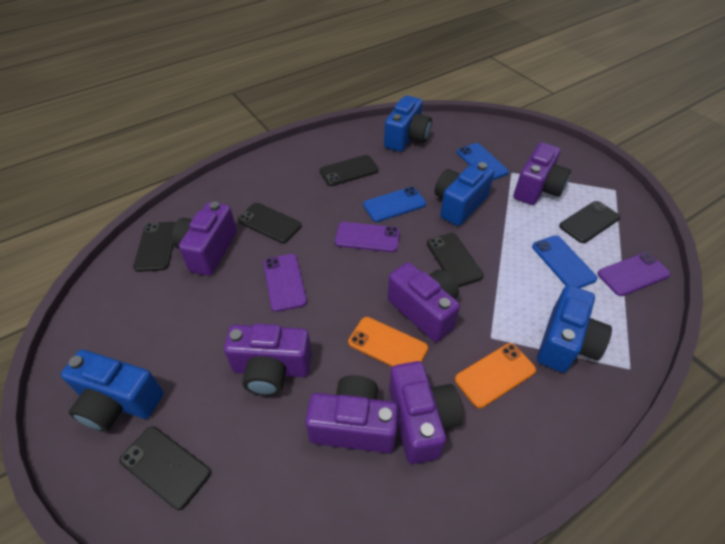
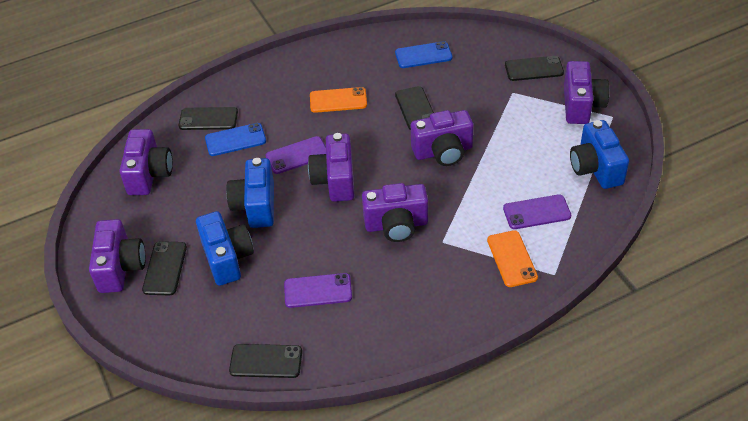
black phone: 6 -> 5
blue camera: 4 -> 3
blue phone: 3 -> 2

